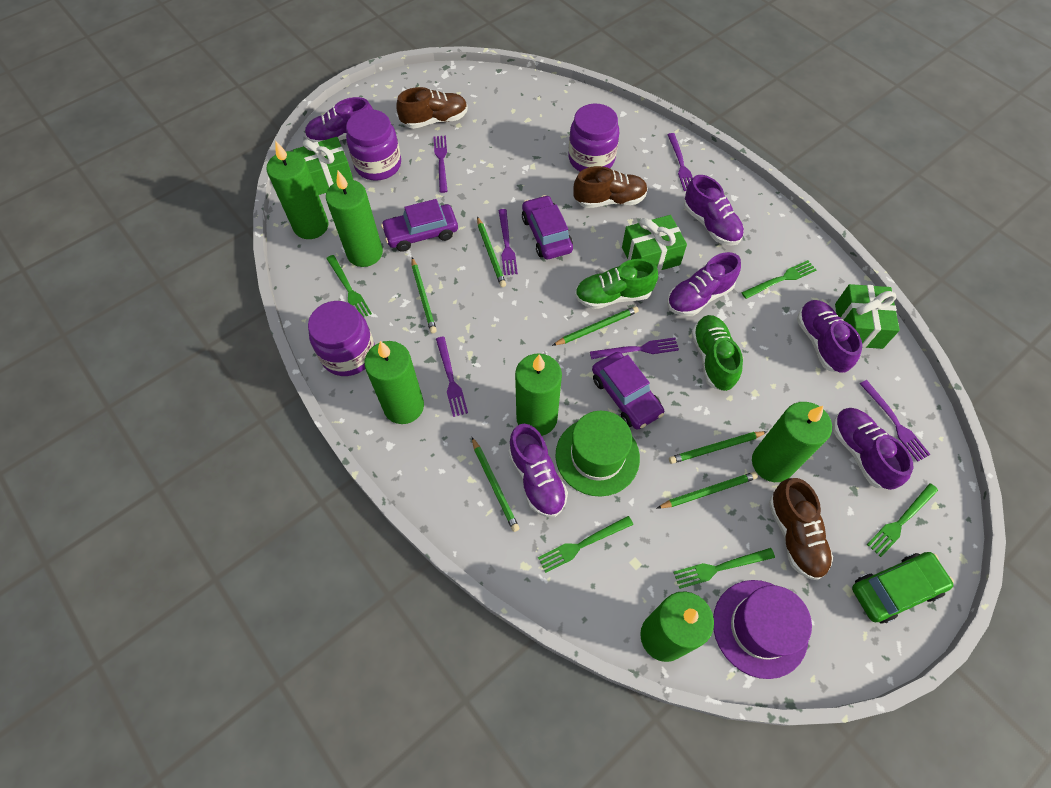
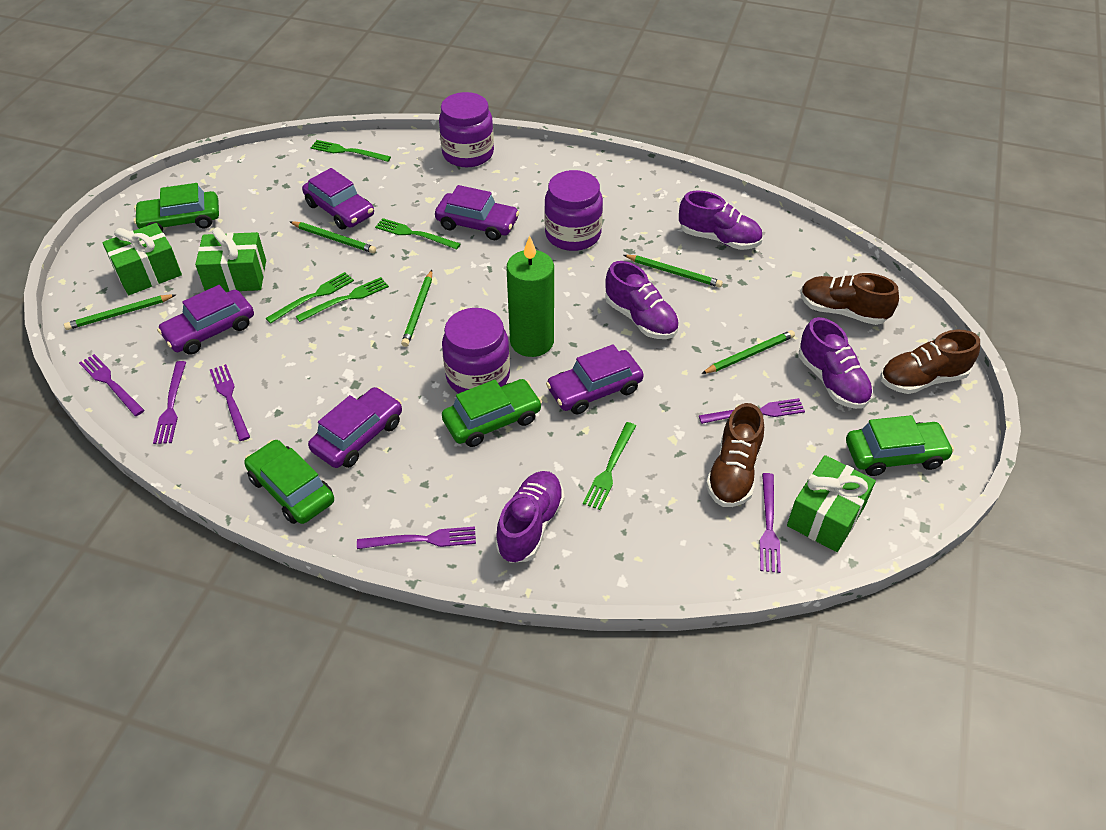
green candle: 6 -> 1
green car: 1 -> 4
green hat: 1 -> 0
green pencil: 6 -> 5
green shoe: 2 -> 0
purple car: 3 -> 5
purple hat: 1 -> 0
purple shoe: 6 -> 4

